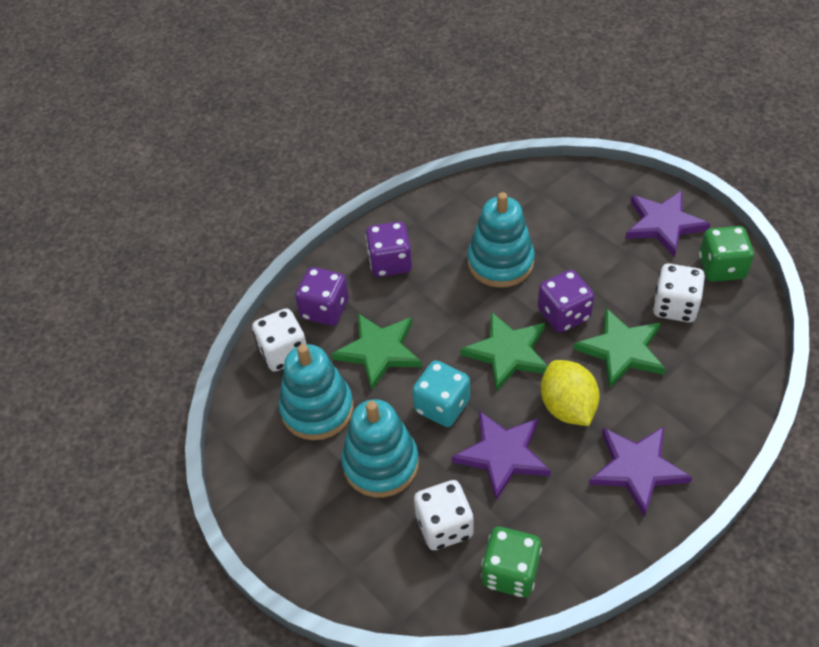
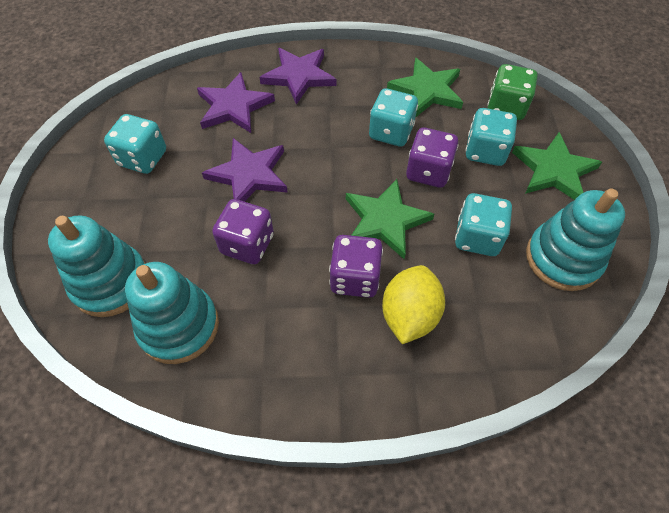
green dice: 2 -> 1
turquoise dice: 1 -> 4
white dice: 3 -> 0

